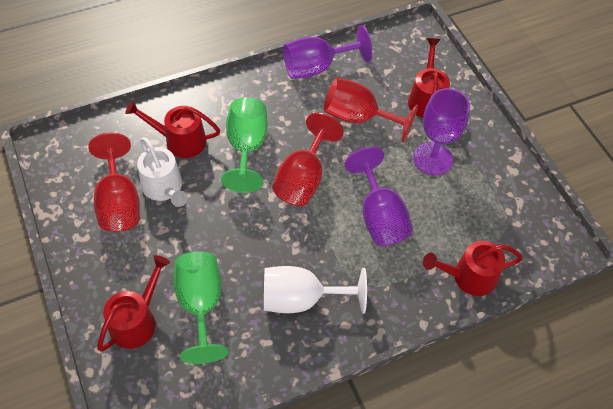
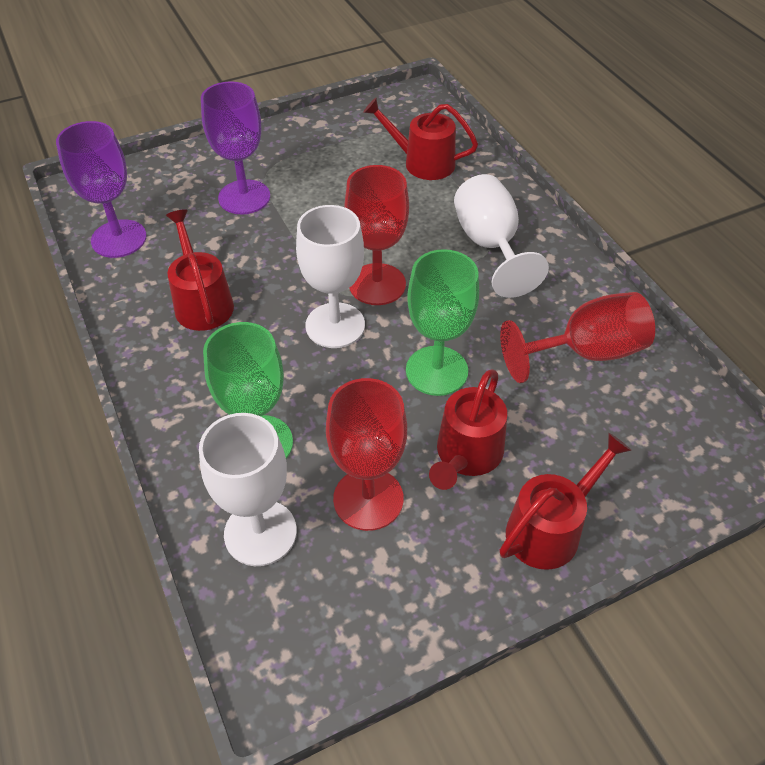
purple goblet: 3 -> 2
white goblet: 1 -> 3
white watering can: 1 -> 0

